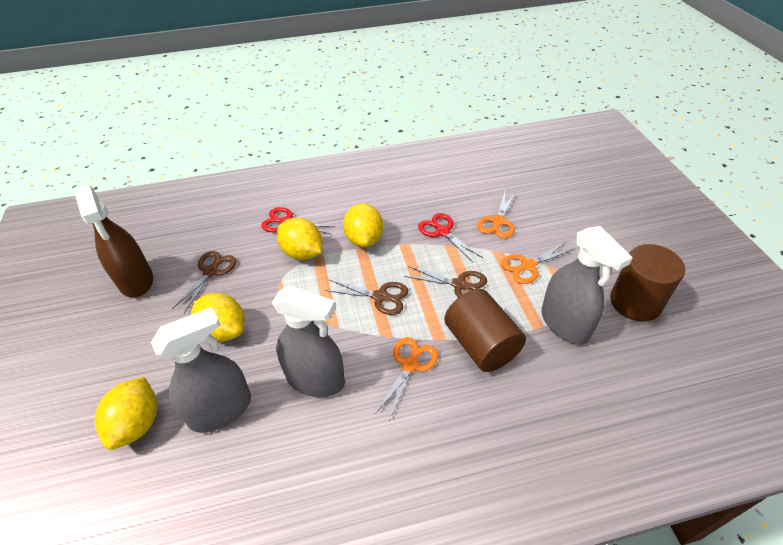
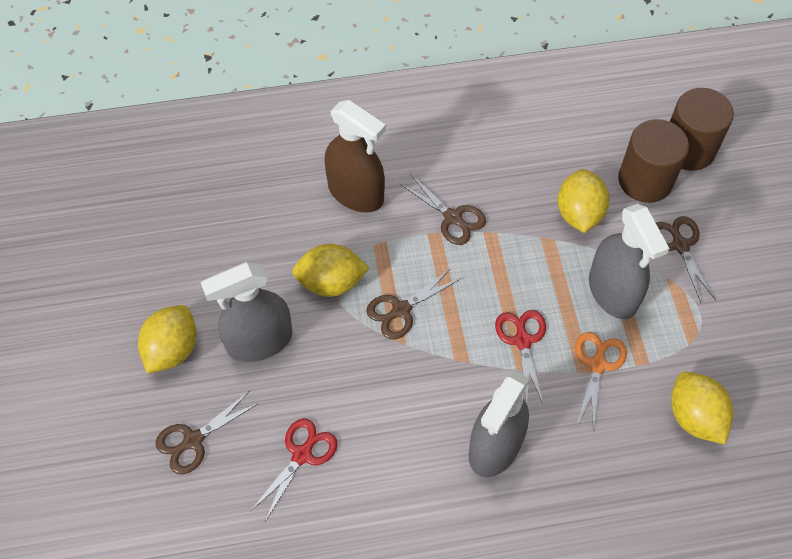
brown scissors: 3 -> 4
orange scissors: 3 -> 1

